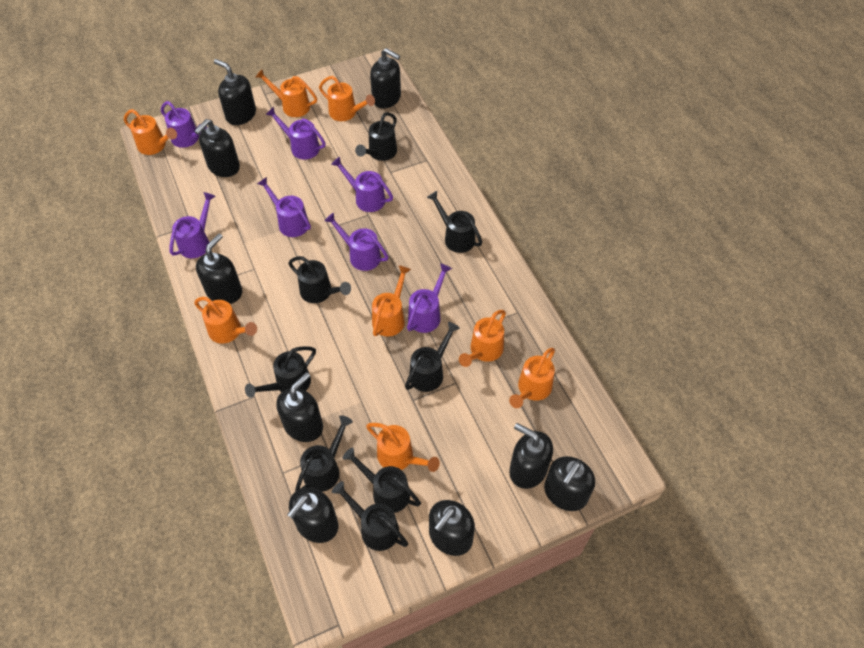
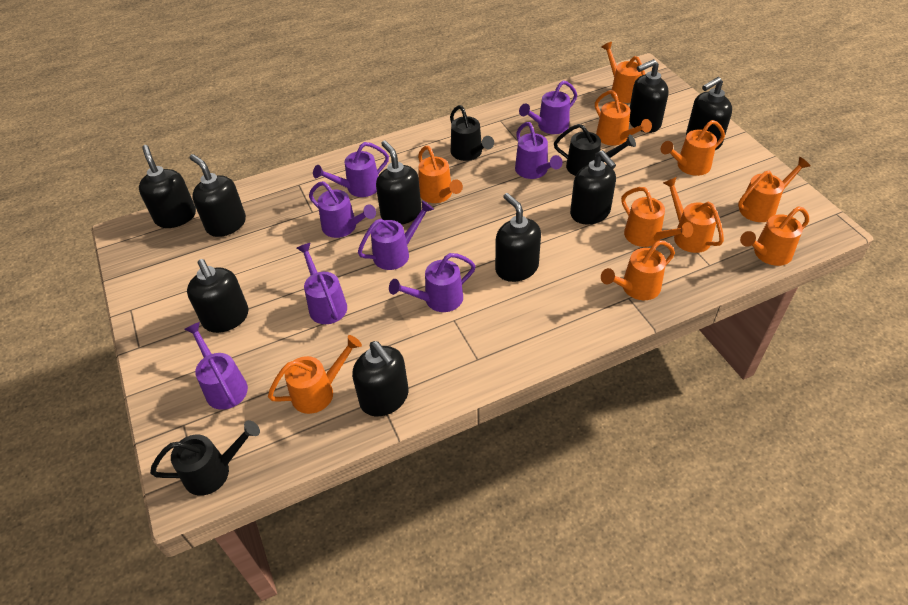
black watering can: 8 -> 3
orange watering can: 8 -> 10
purple watering can: 7 -> 8

